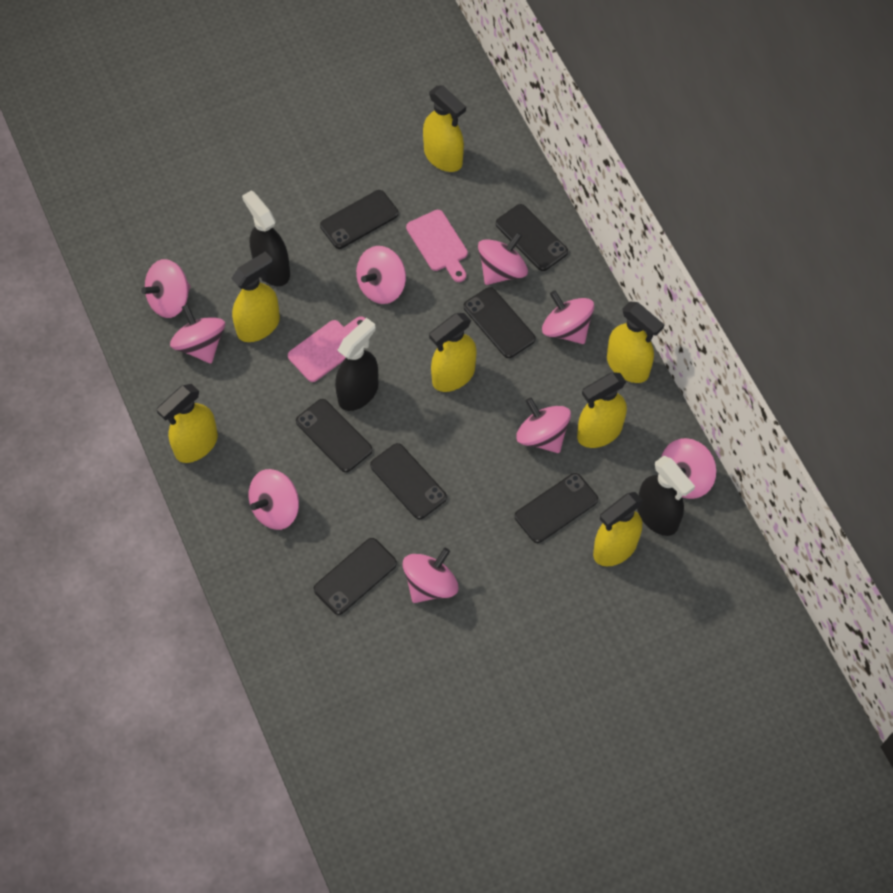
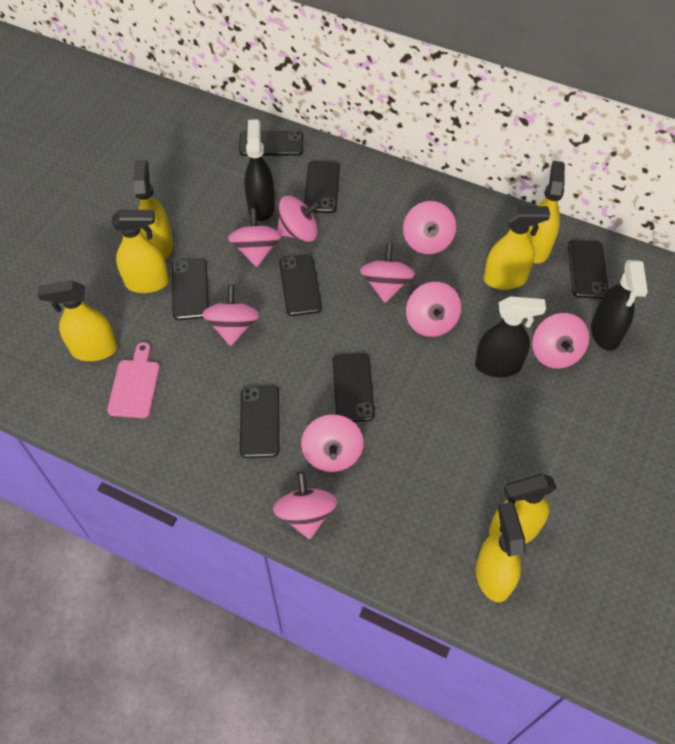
pink cutting board: 2 -> 1

